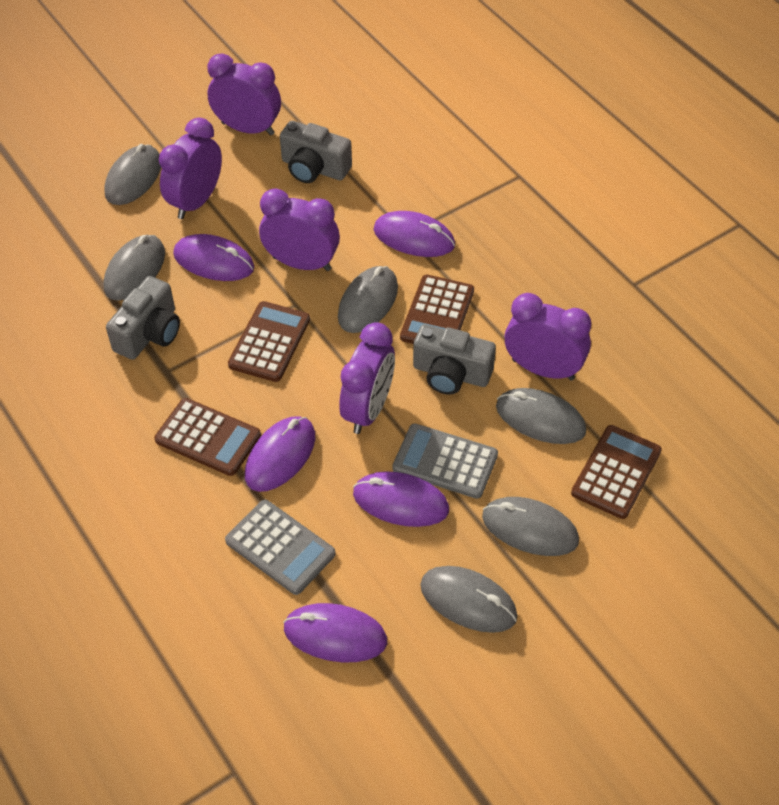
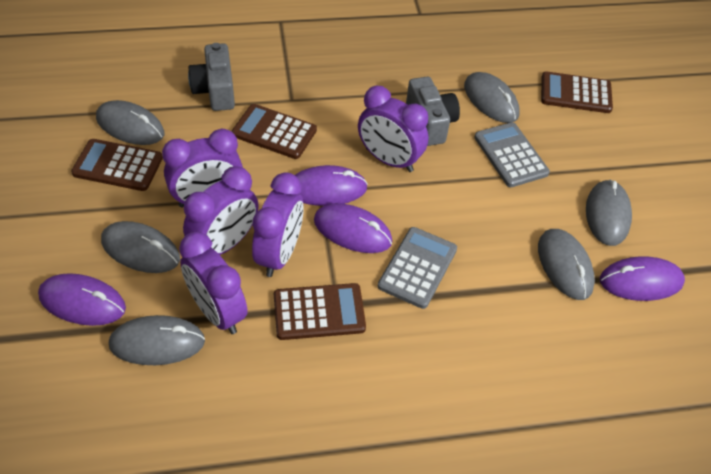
grey camera: 3 -> 2
purple mouse: 5 -> 4

